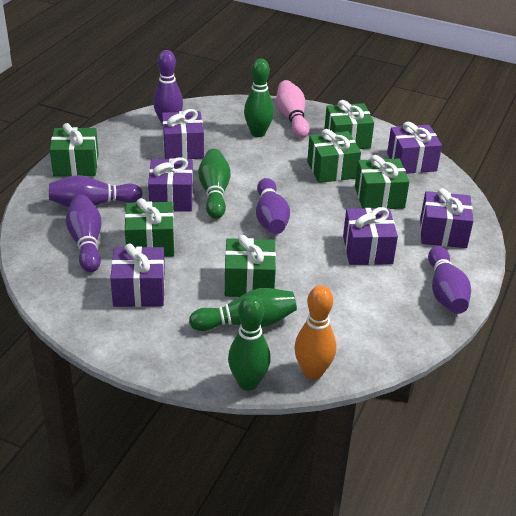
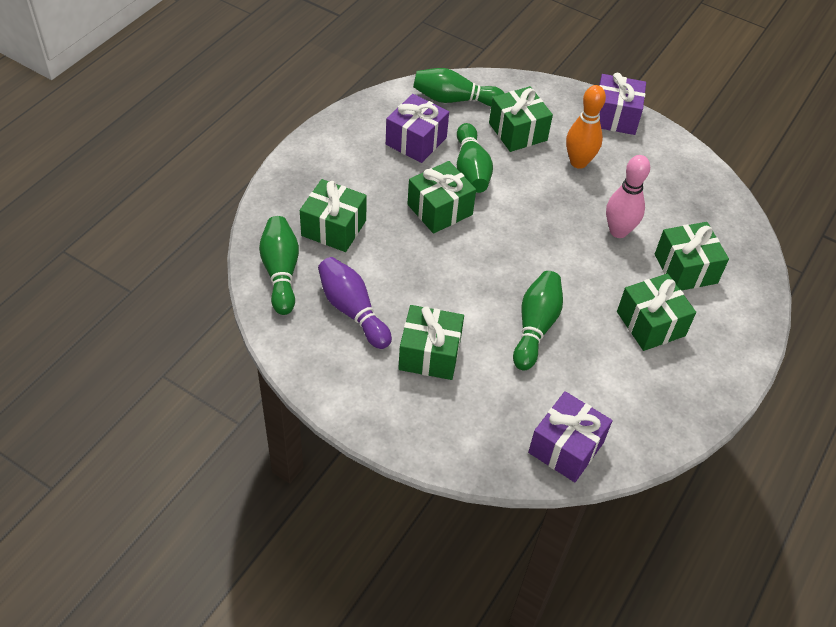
purple bowling pin: 5 -> 1
purple gift: 6 -> 3

